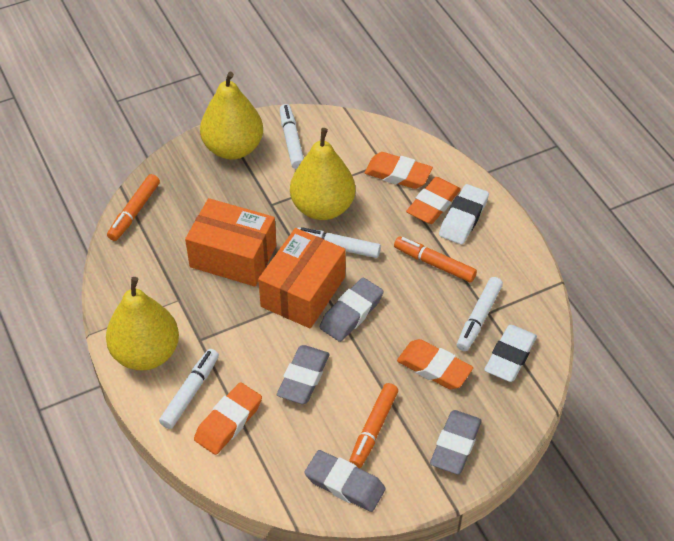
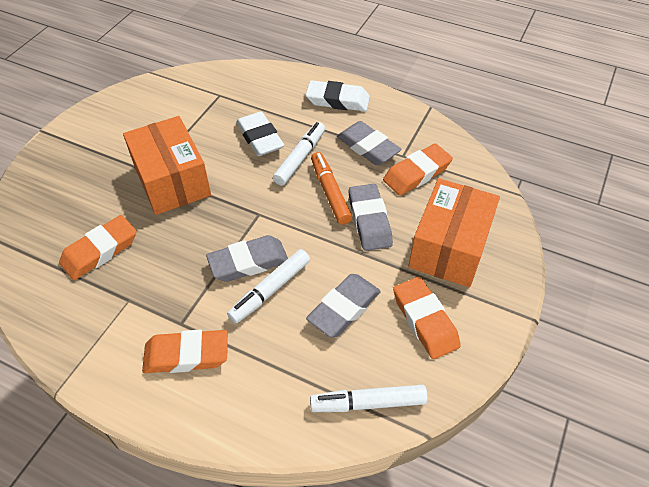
orange marker: 3 -> 1
white marker: 4 -> 3
yellow pear: 3 -> 0

